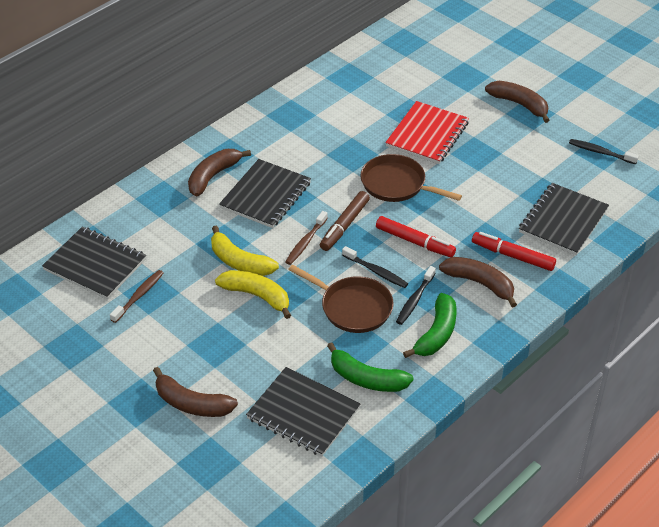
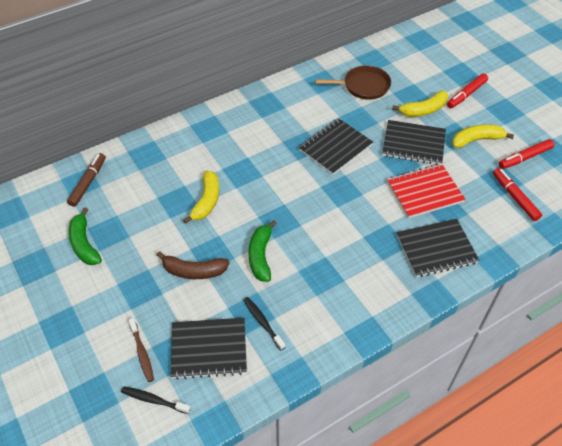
black toothbrush: 3 -> 2
brown banana: 4 -> 1
brown pan: 2 -> 1
brown toothbrush: 2 -> 1
red marker: 2 -> 3
yellow banana: 2 -> 3

